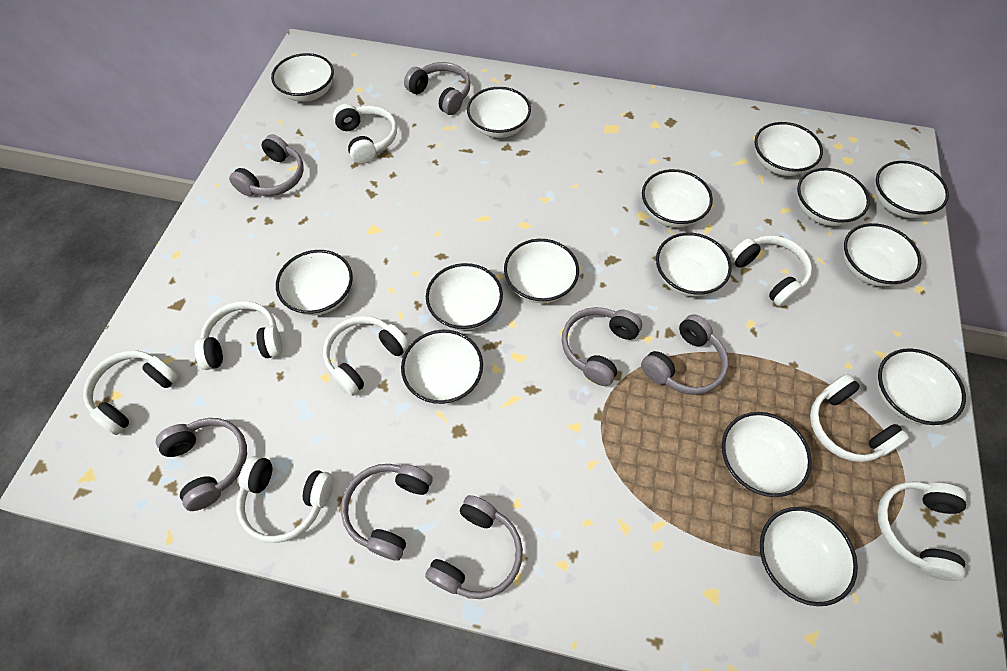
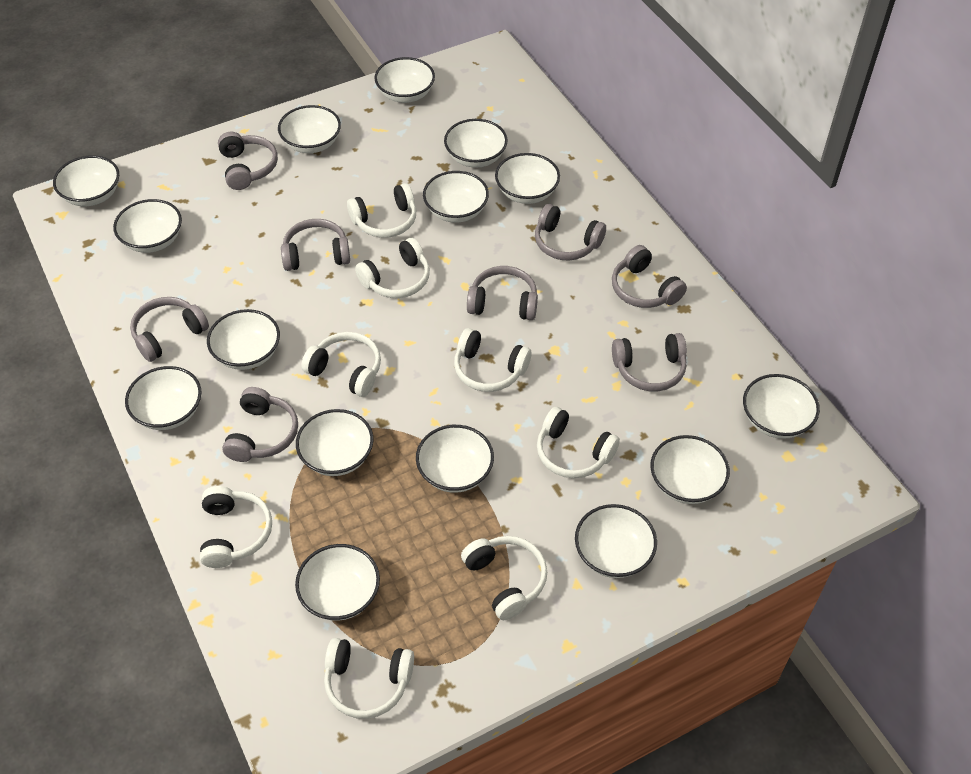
grey headphones: 7 -> 8

